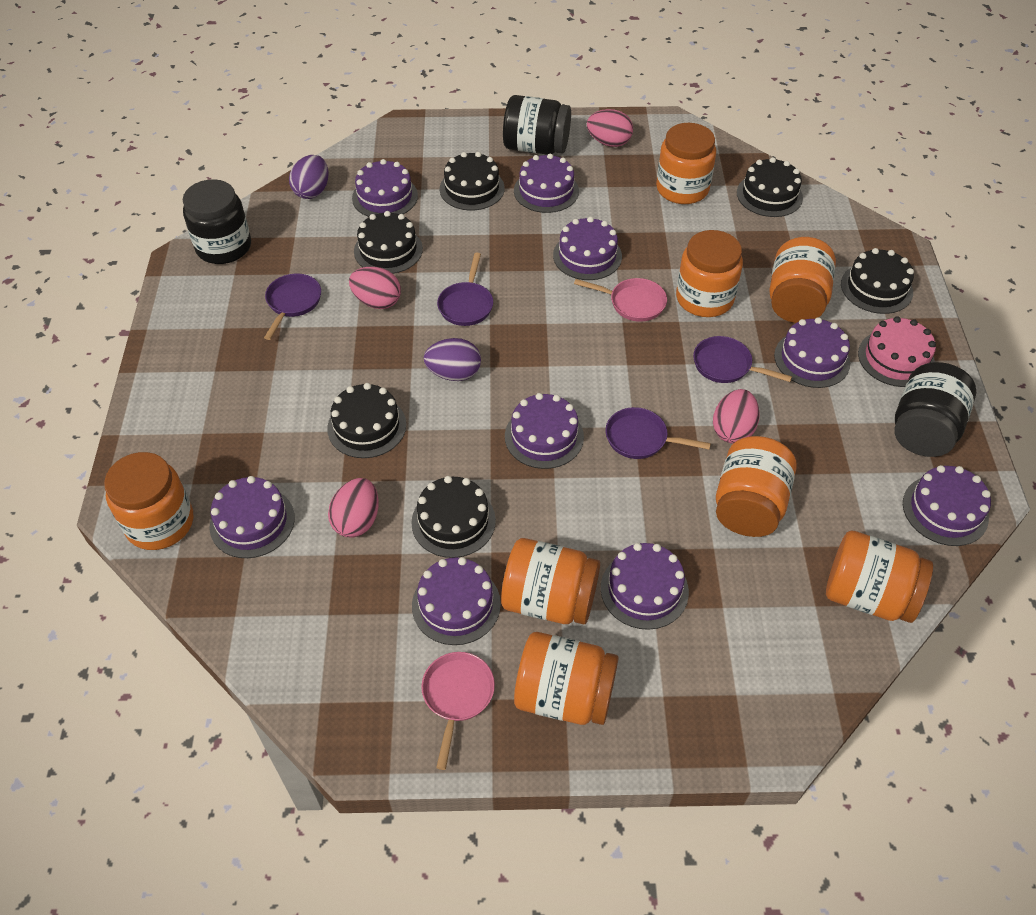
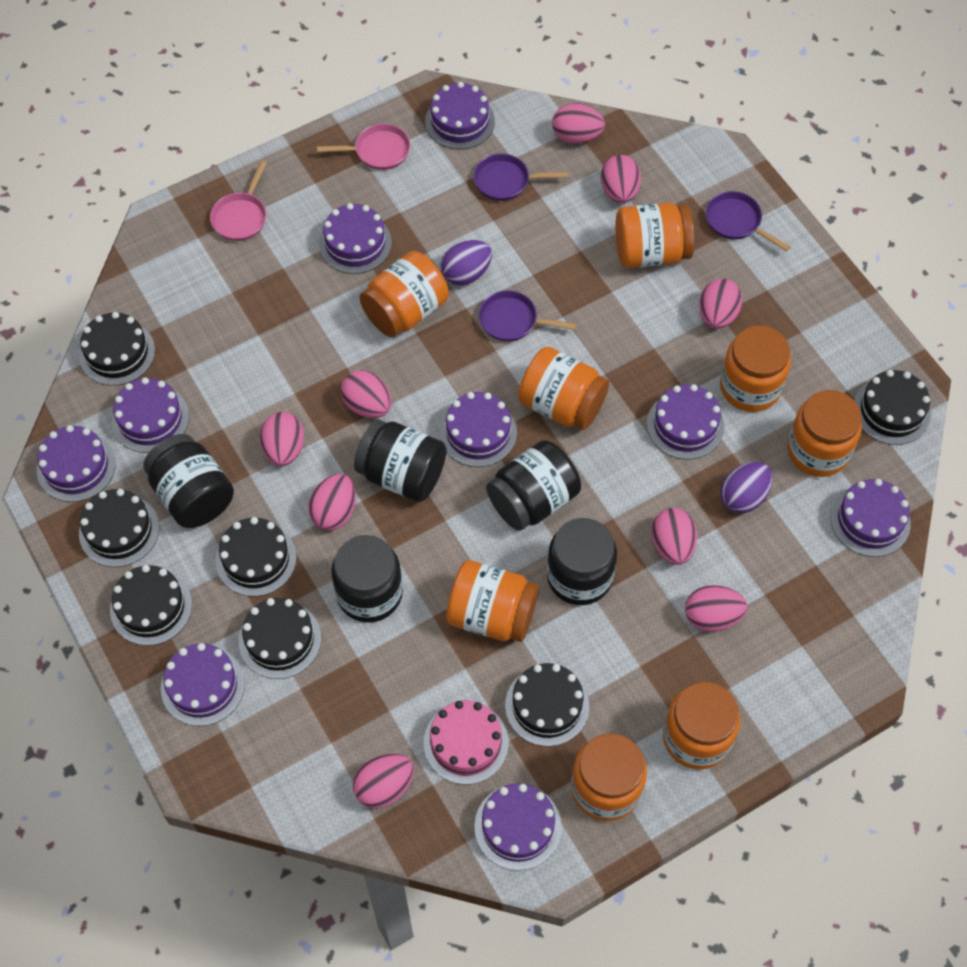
black cake: 6 -> 7
black jar: 3 -> 5
pink egg: 4 -> 9
purple pan: 4 -> 3

